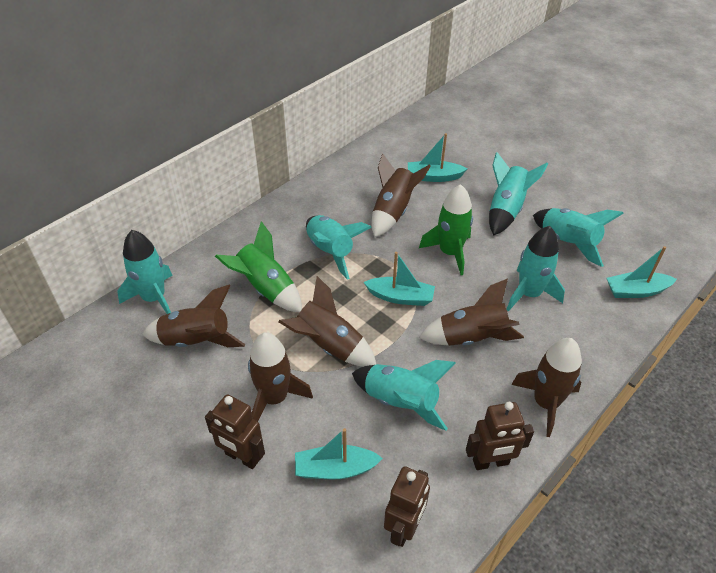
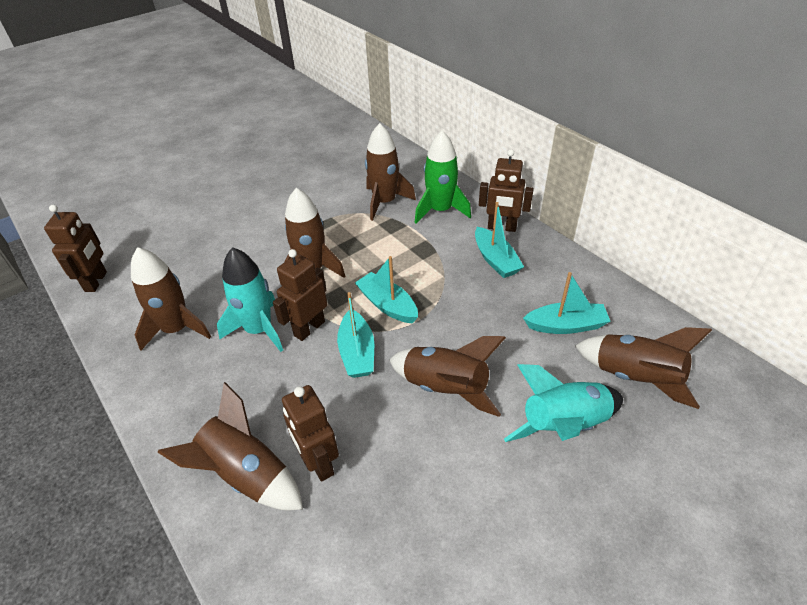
brown robot: 3 -> 4
green rocket: 2 -> 1
turquoise rocket: 6 -> 2

